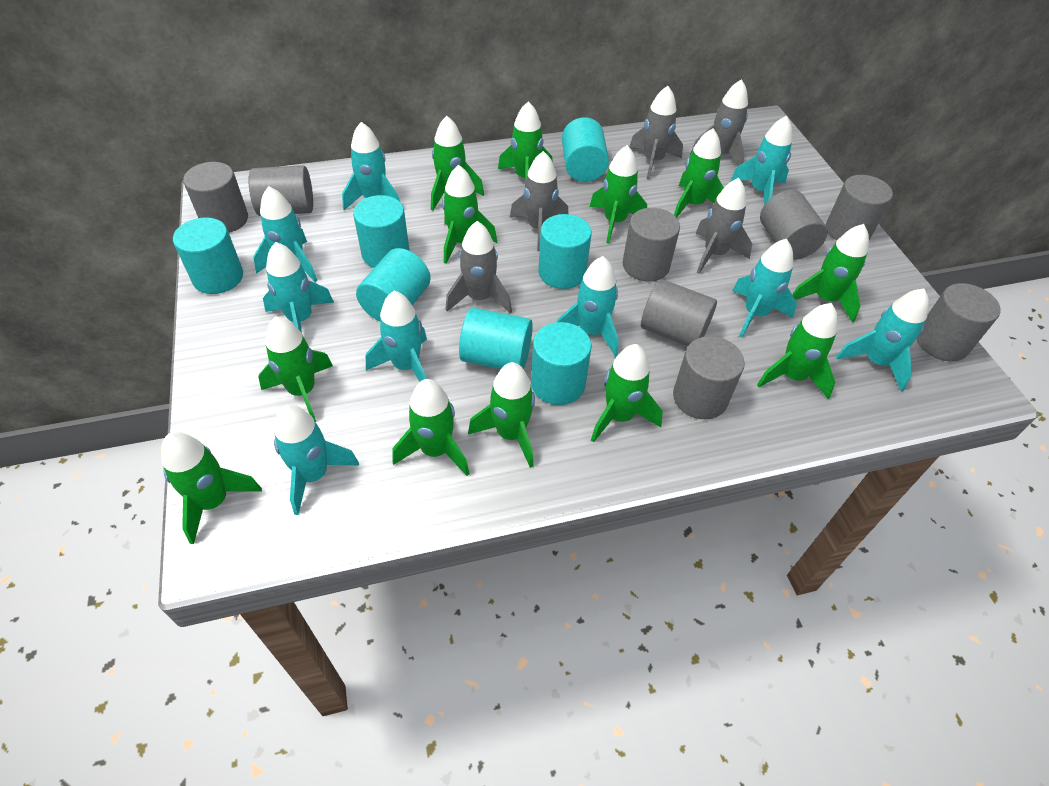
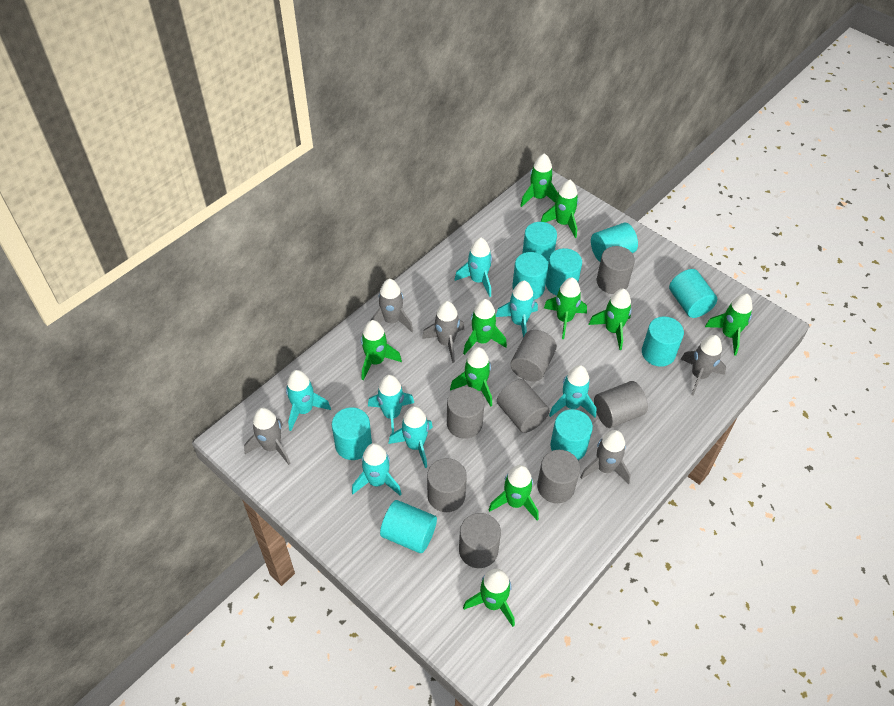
green rocket: 12 -> 10
turquoise cylinder: 7 -> 9
turquoise rocket: 9 -> 7

